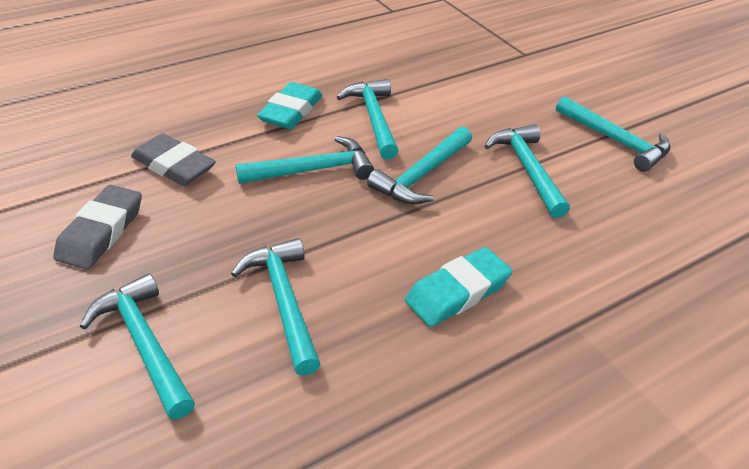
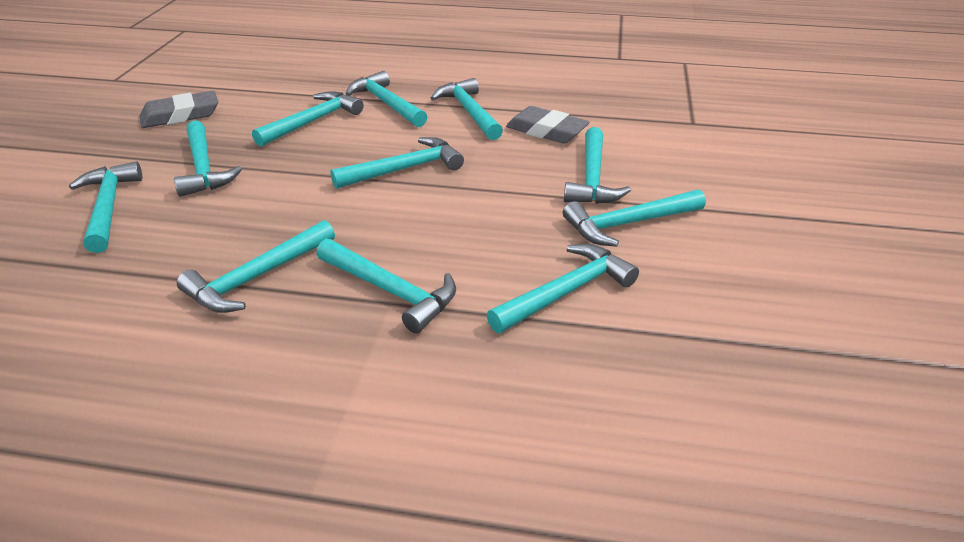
turquoise eraser: 2 -> 0
turquoise hammer: 7 -> 11

